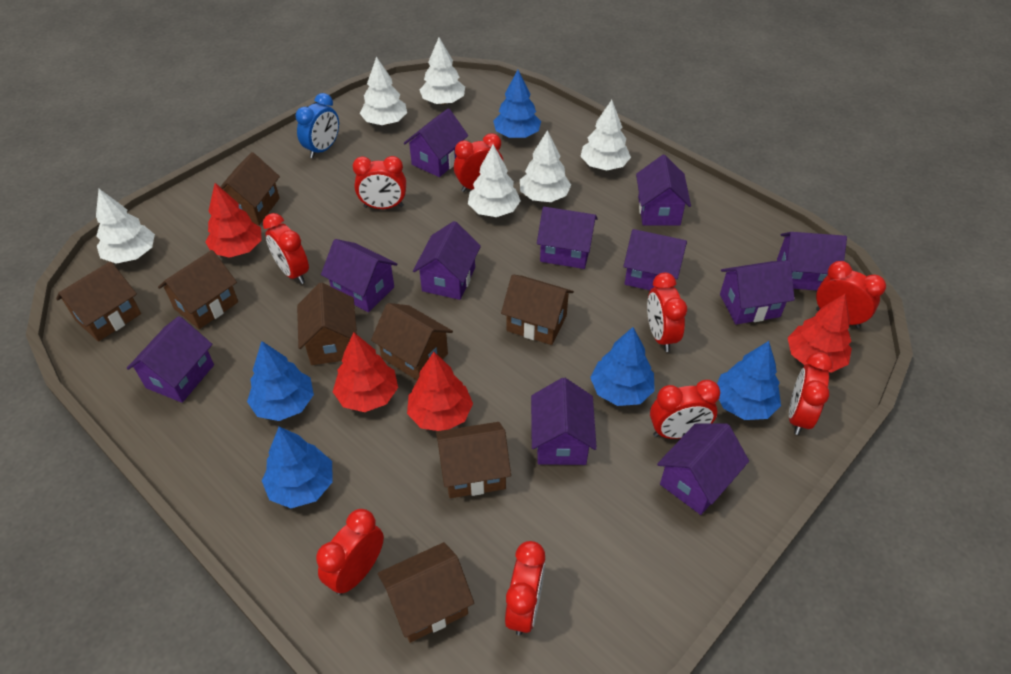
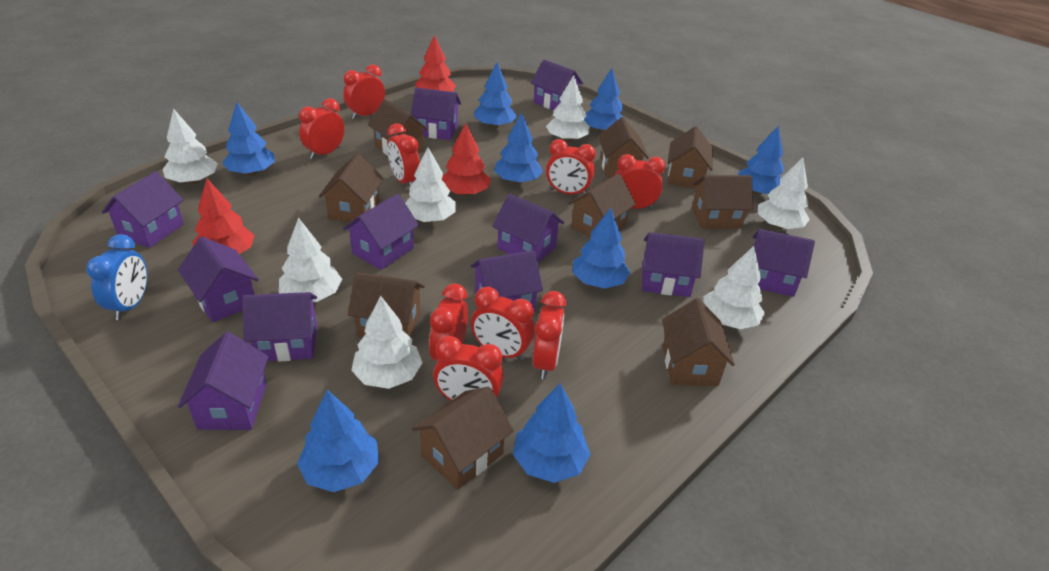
blue tree: 5 -> 8
brown house: 8 -> 9
red tree: 4 -> 3
white tree: 6 -> 7

